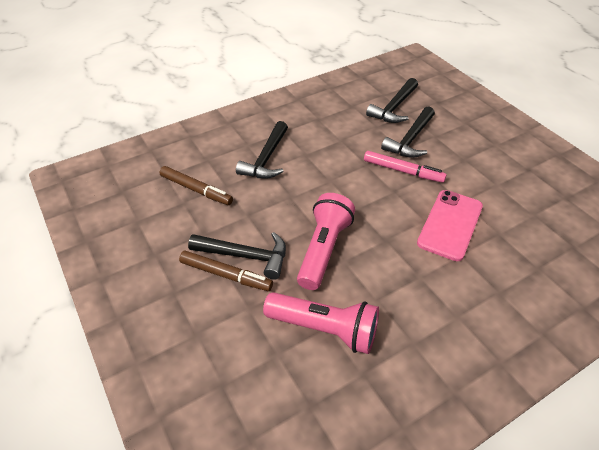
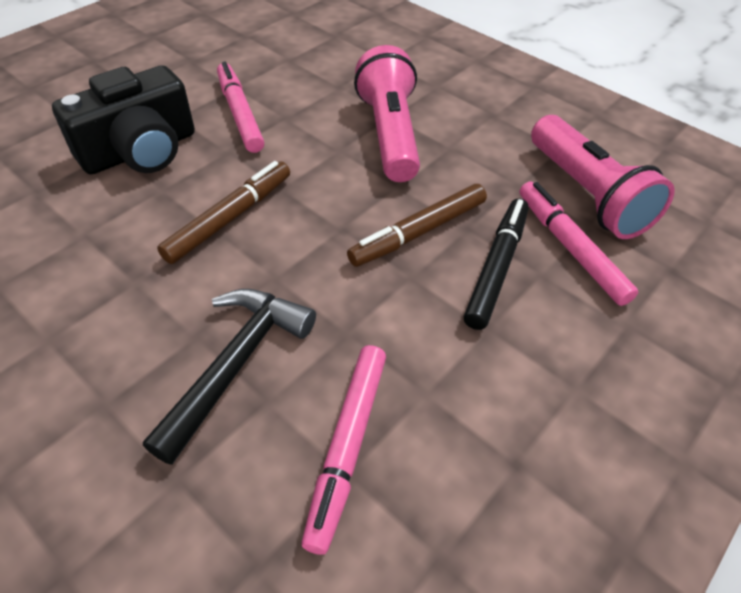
black camera: 0 -> 1
black hammer: 4 -> 1
black marker: 0 -> 1
pink marker: 1 -> 3
pink phone: 1 -> 0

